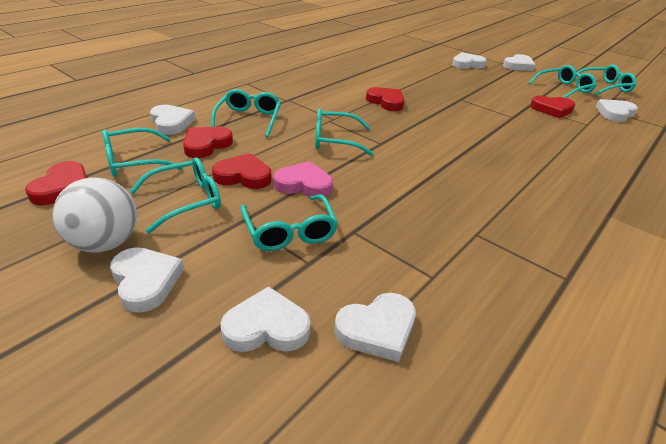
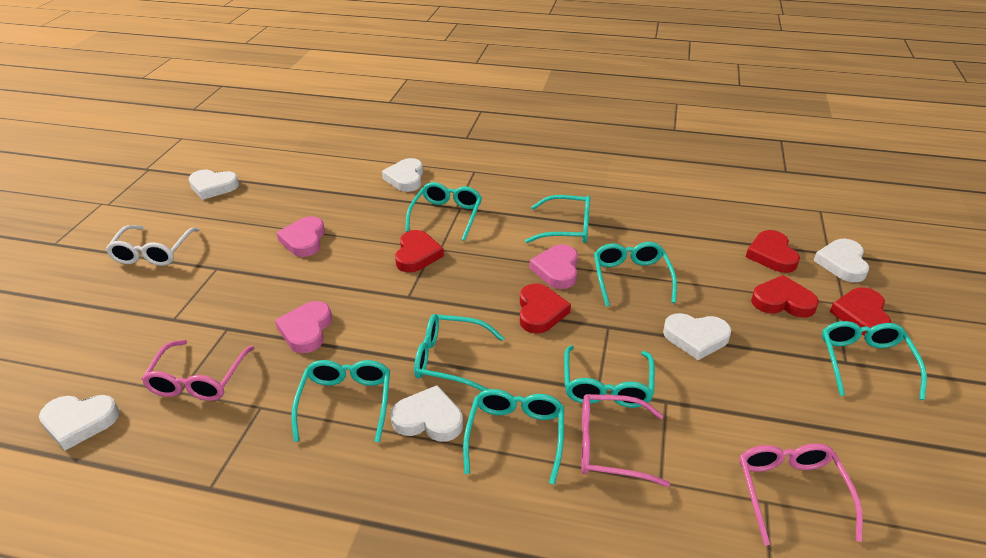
pink glasses: 0 -> 3
pink heart: 1 -> 3
turquoise glasses: 7 -> 8
white ball: 1 -> 0
white glasses: 0 -> 1
white heart: 7 -> 6

